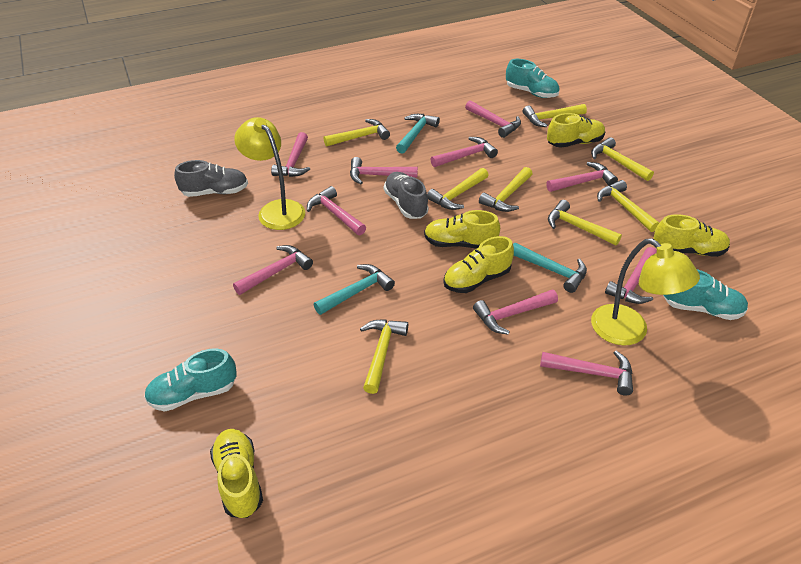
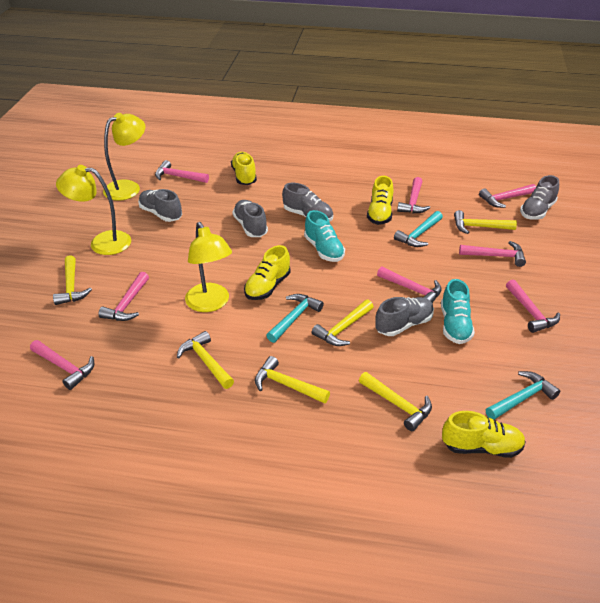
grey shoe: 2 -> 5
pink hammer: 10 -> 8
turquoise shoe: 3 -> 2
yellow hammer: 8 -> 6
yellow lamp: 2 -> 3
yellow shoe: 5 -> 4

